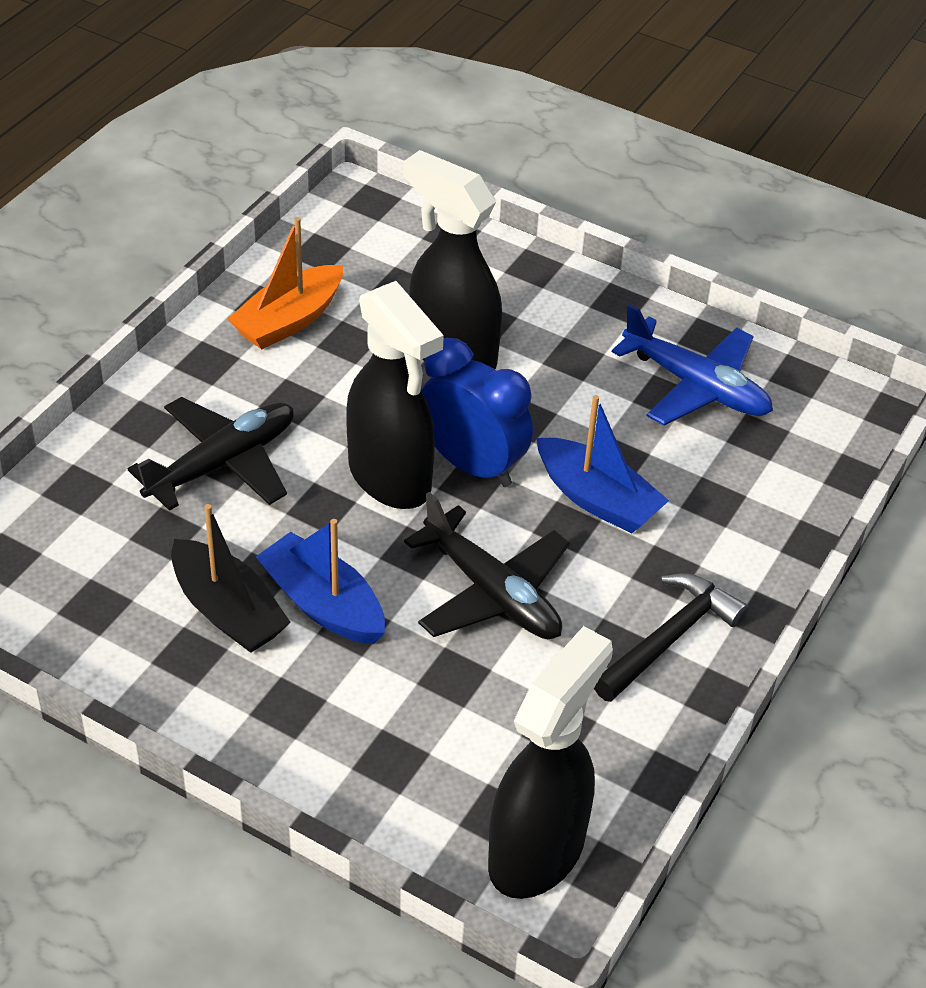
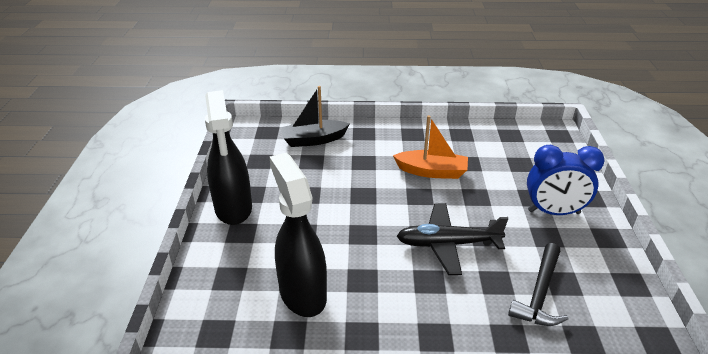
black plane: 2 -> 1
black spray bottle: 3 -> 2
blue boat: 2 -> 0
blue plane: 1 -> 0

